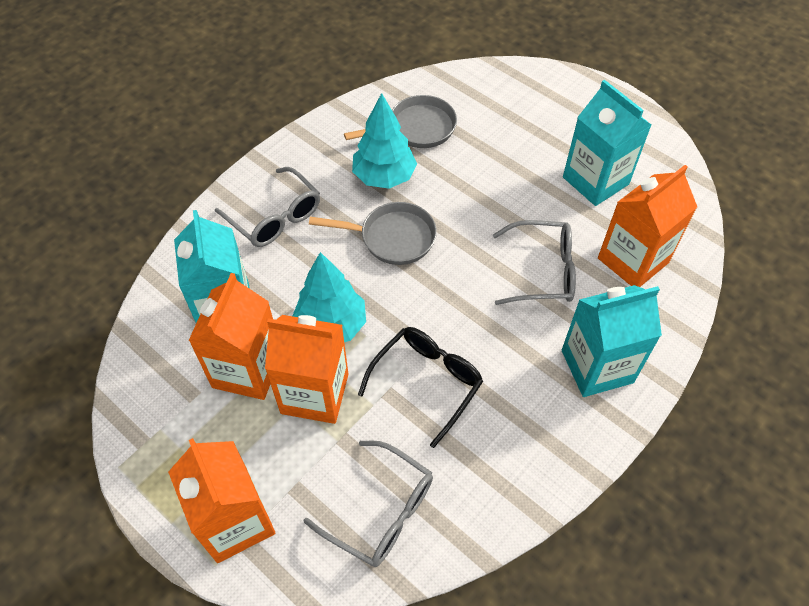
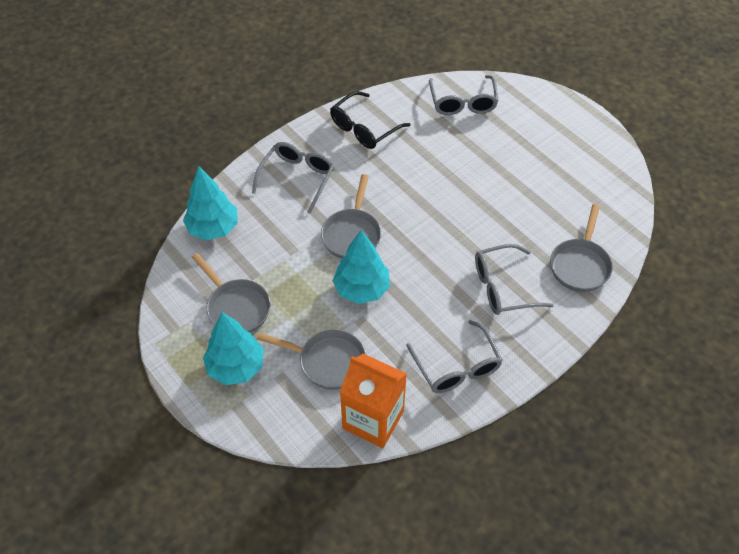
grey glasses: 3 -> 4
grey pan: 2 -> 4
orange carton: 4 -> 1
turquoise carton: 3 -> 0
turquoise tree: 2 -> 3

